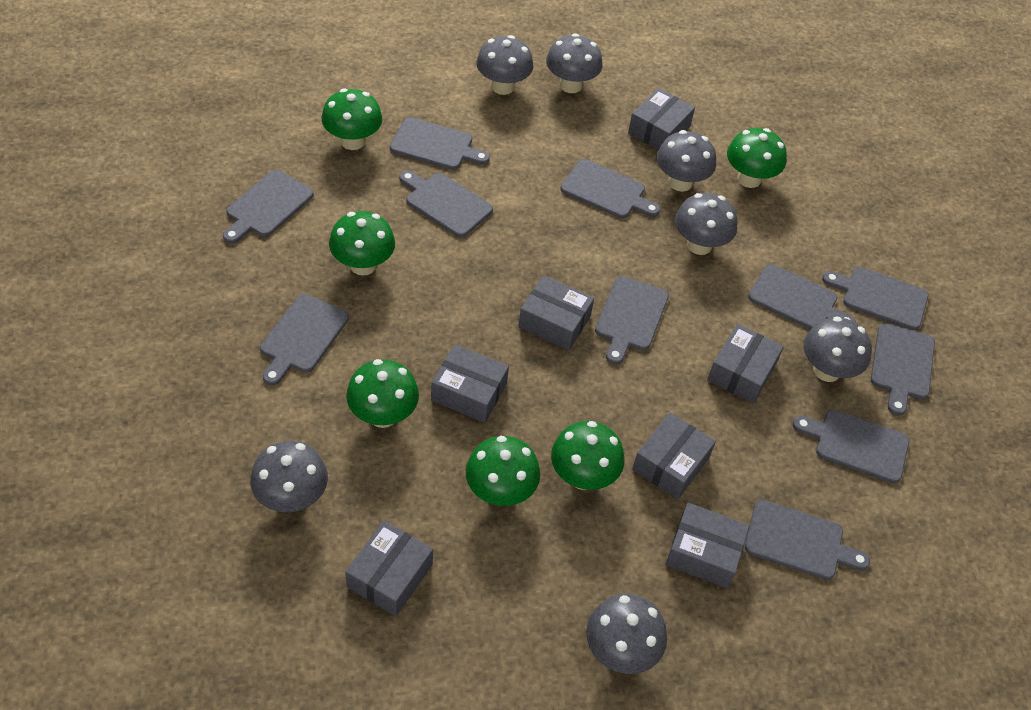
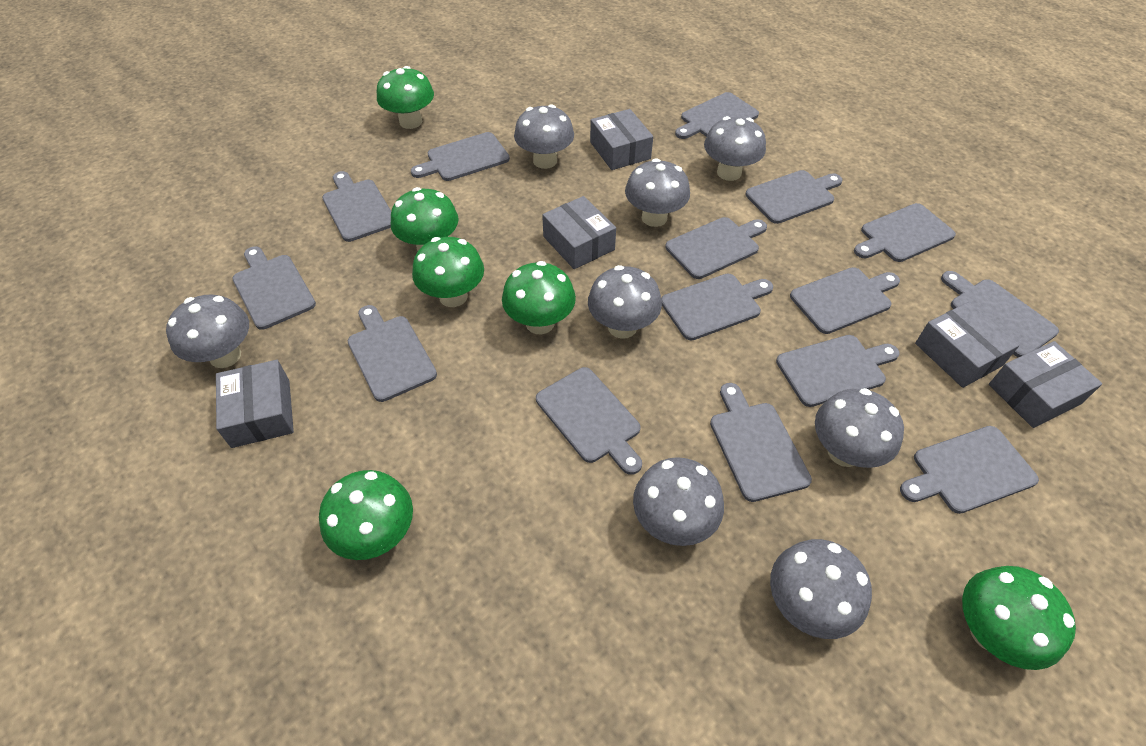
grey box: 7 -> 5
grey cutting board: 11 -> 15
grey mushroom: 7 -> 8

